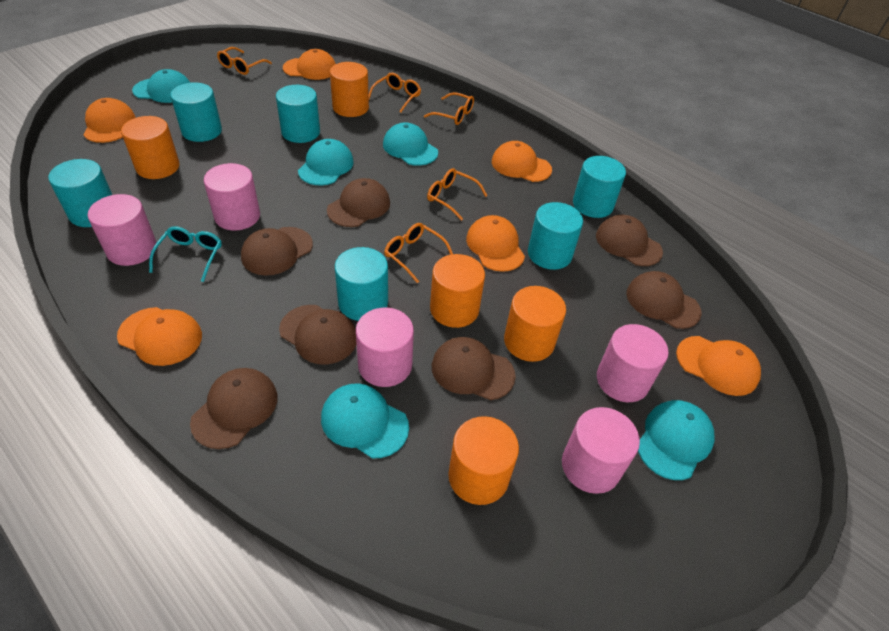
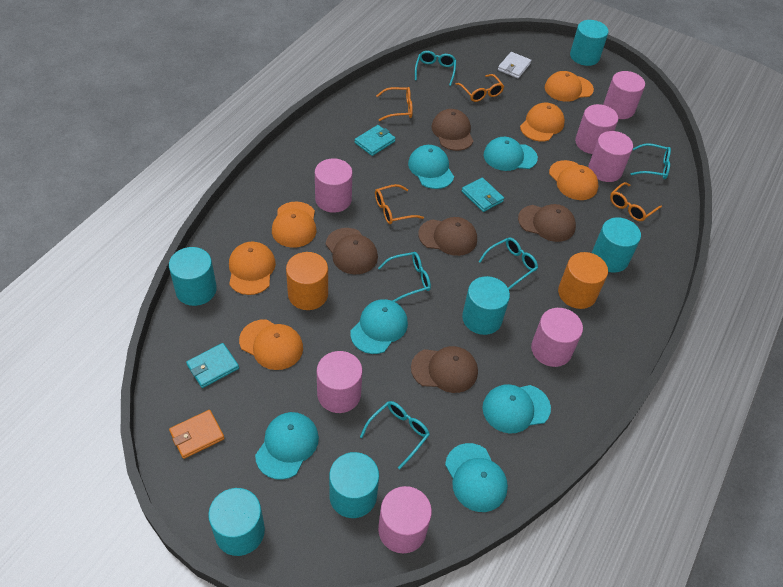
brown cap: 7 -> 5
orange cylinder: 5 -> 2
orange glasses: 5 -> 4
orange wallet: 0 -> 1
pink cylinder: 5 -> 7
turquoise cap: 5 -> 6
turquoise glasses: 1 -> 5
turquoise wallet: 0 -> 3
white wallet: 0 -> 1

